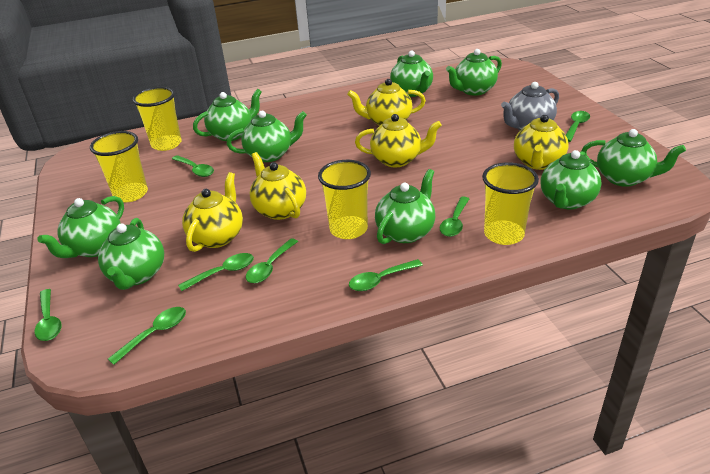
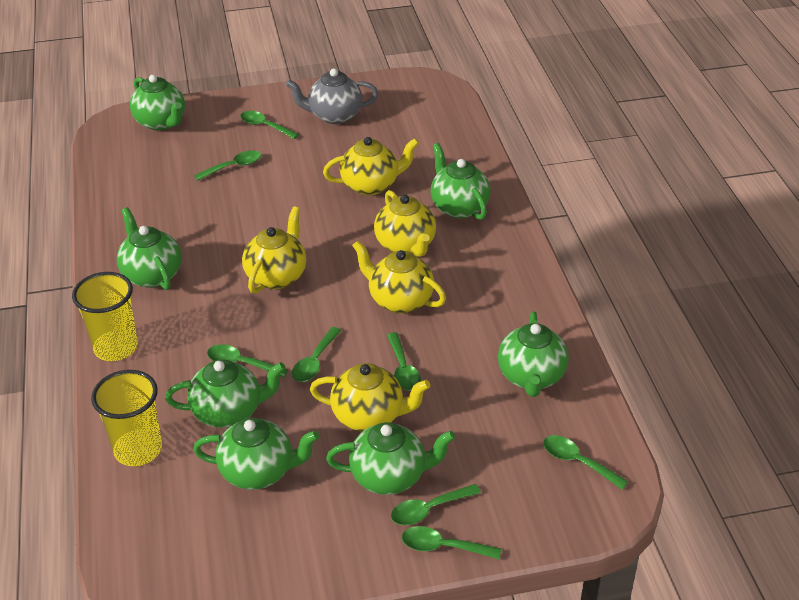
green teapot: 9 -> 7
yellow cup: 4 -> 2

